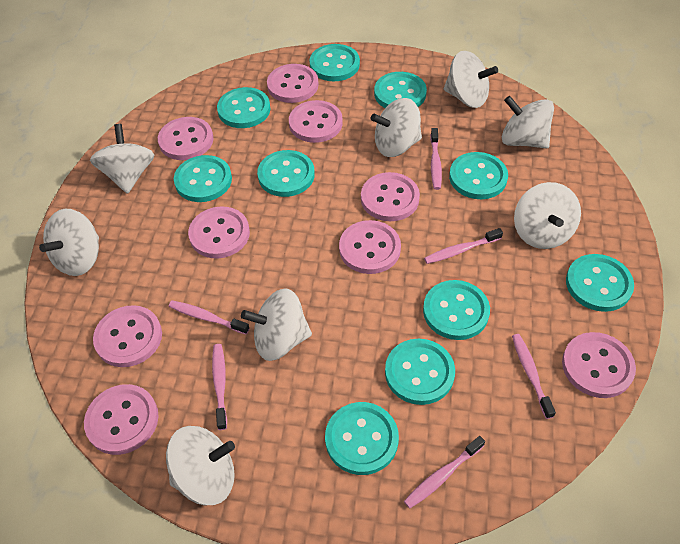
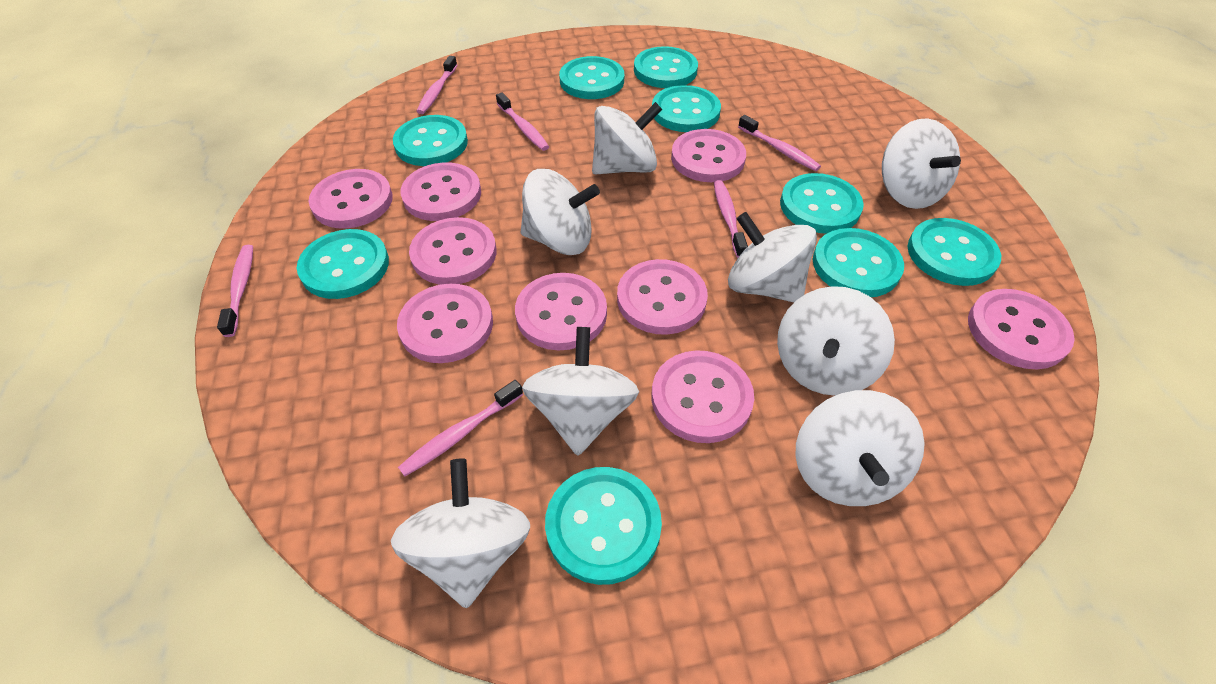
turquoise button: 10 -> 9

